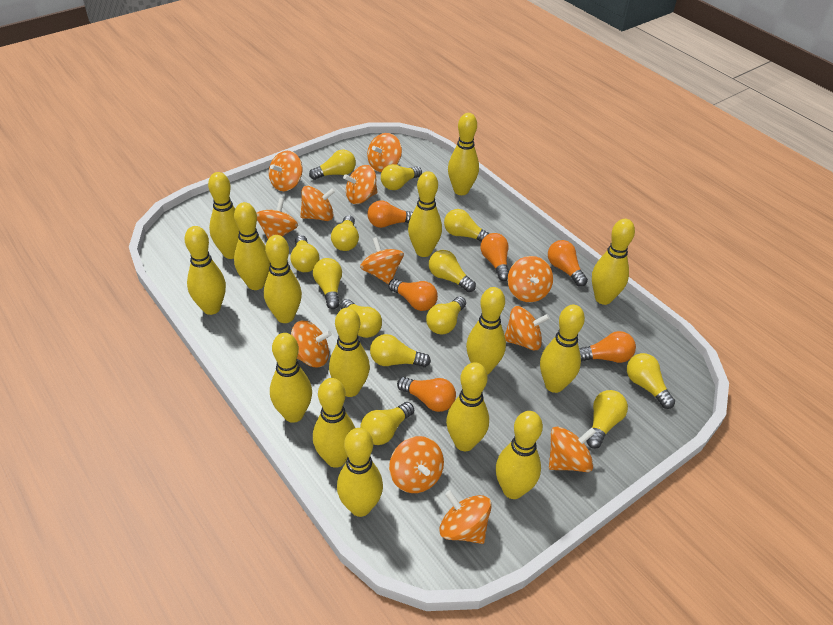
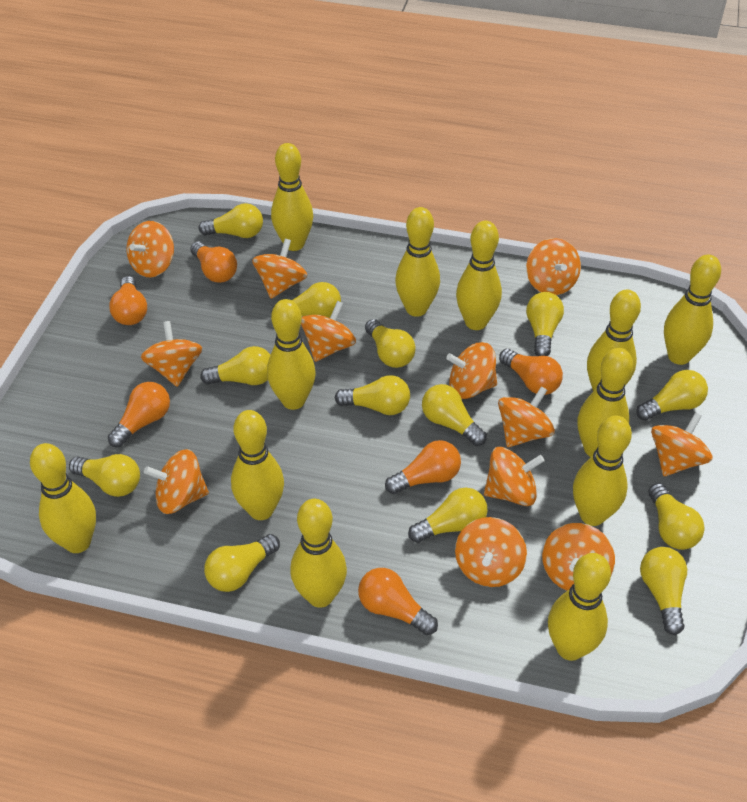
yellow bowling pin: 15 -> 12

